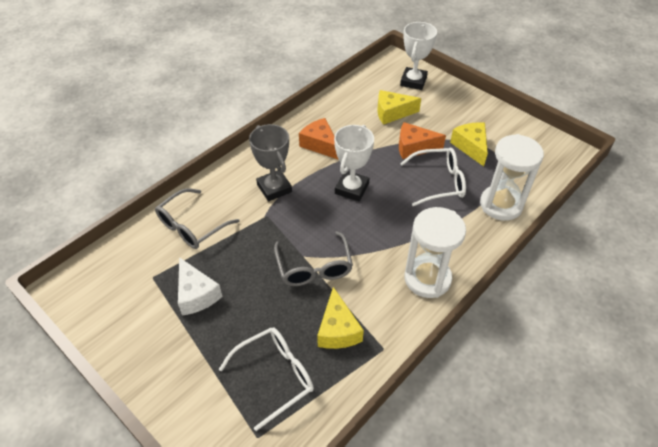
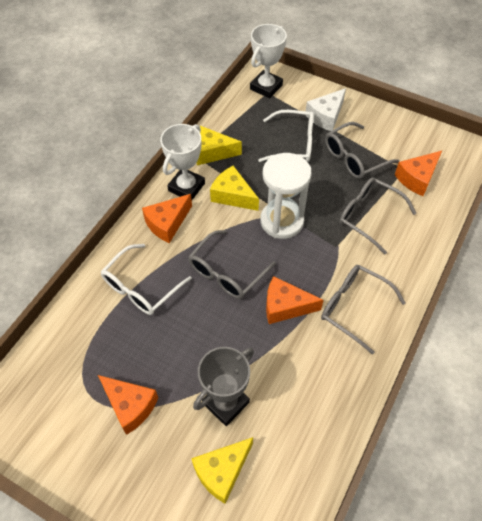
grey glasses: 2 -> 4
orange cheese: 2 -> 4
white hourglass: 2 -> 1

